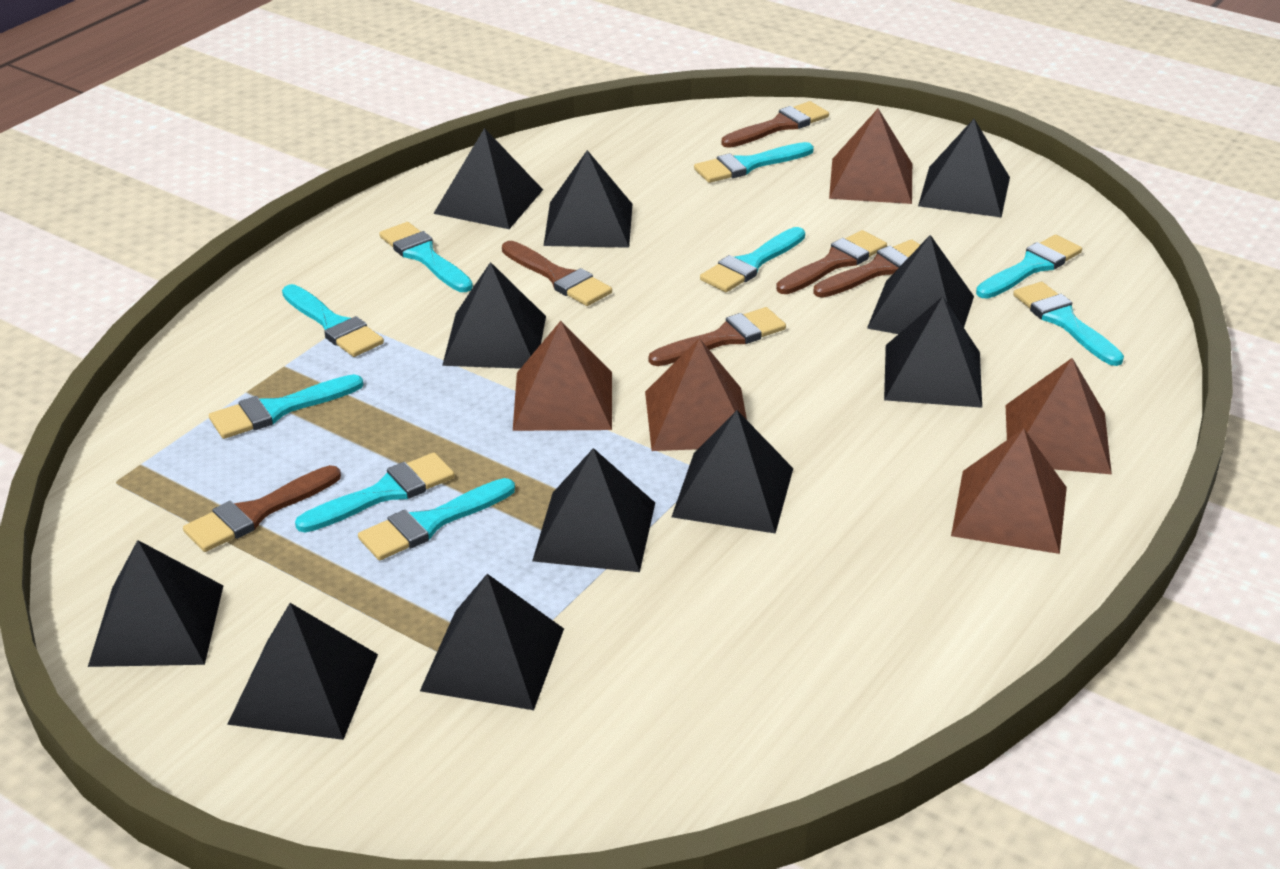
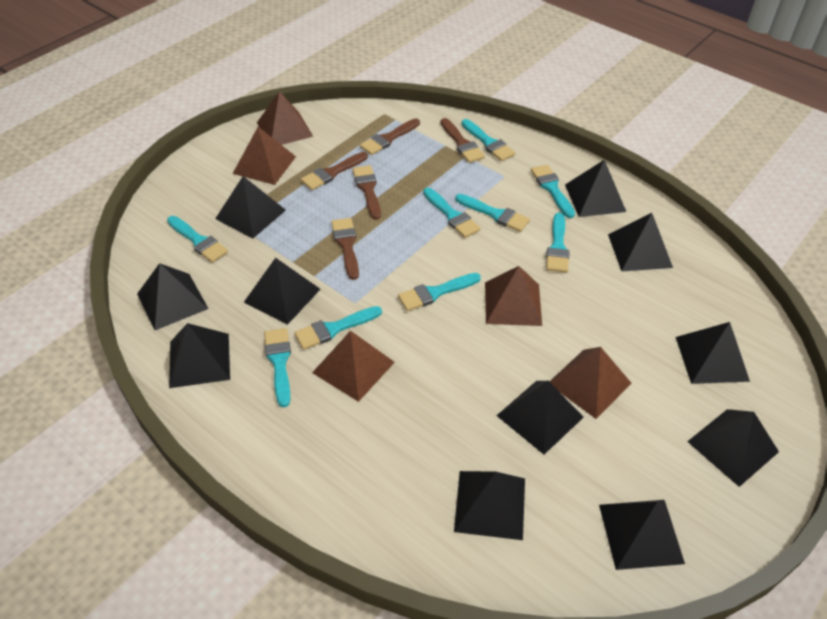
brown brush: 6 -> 5

